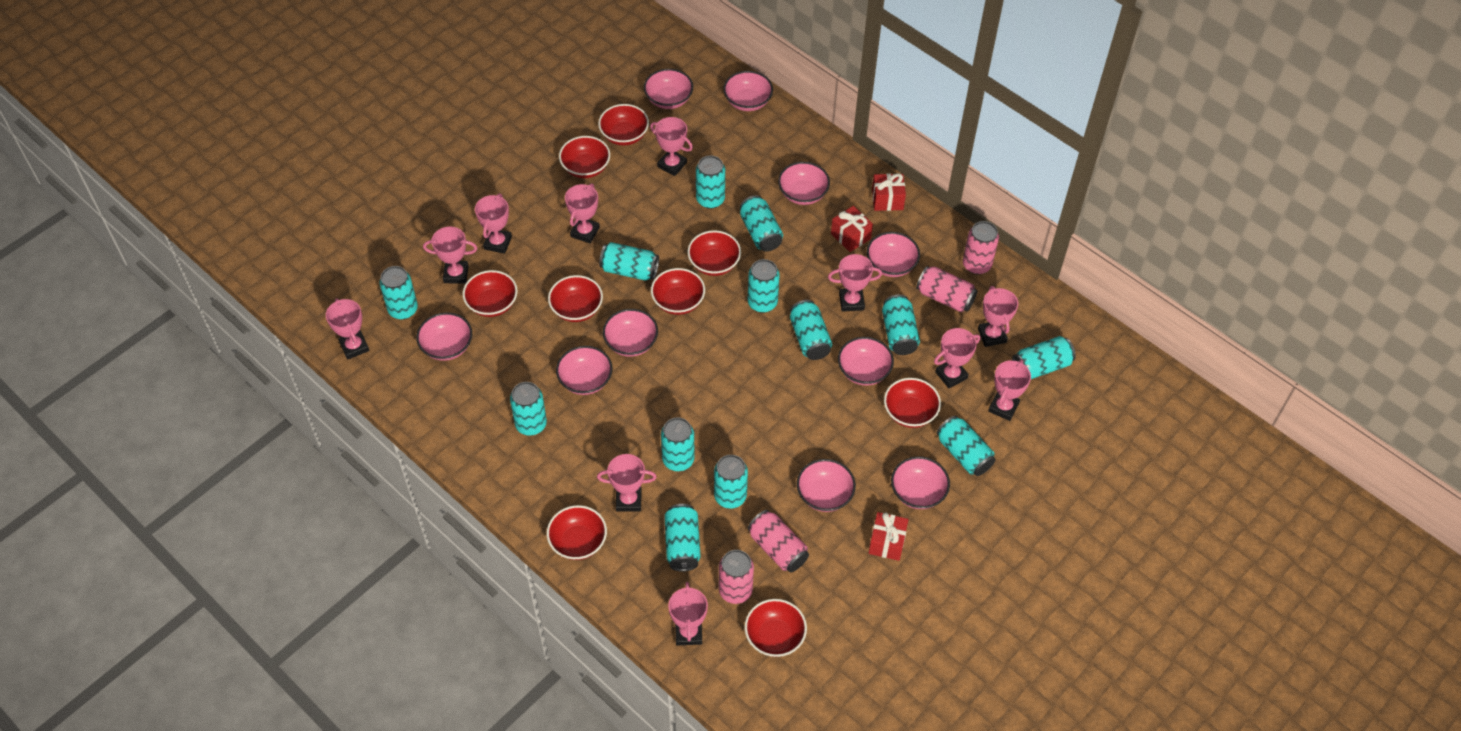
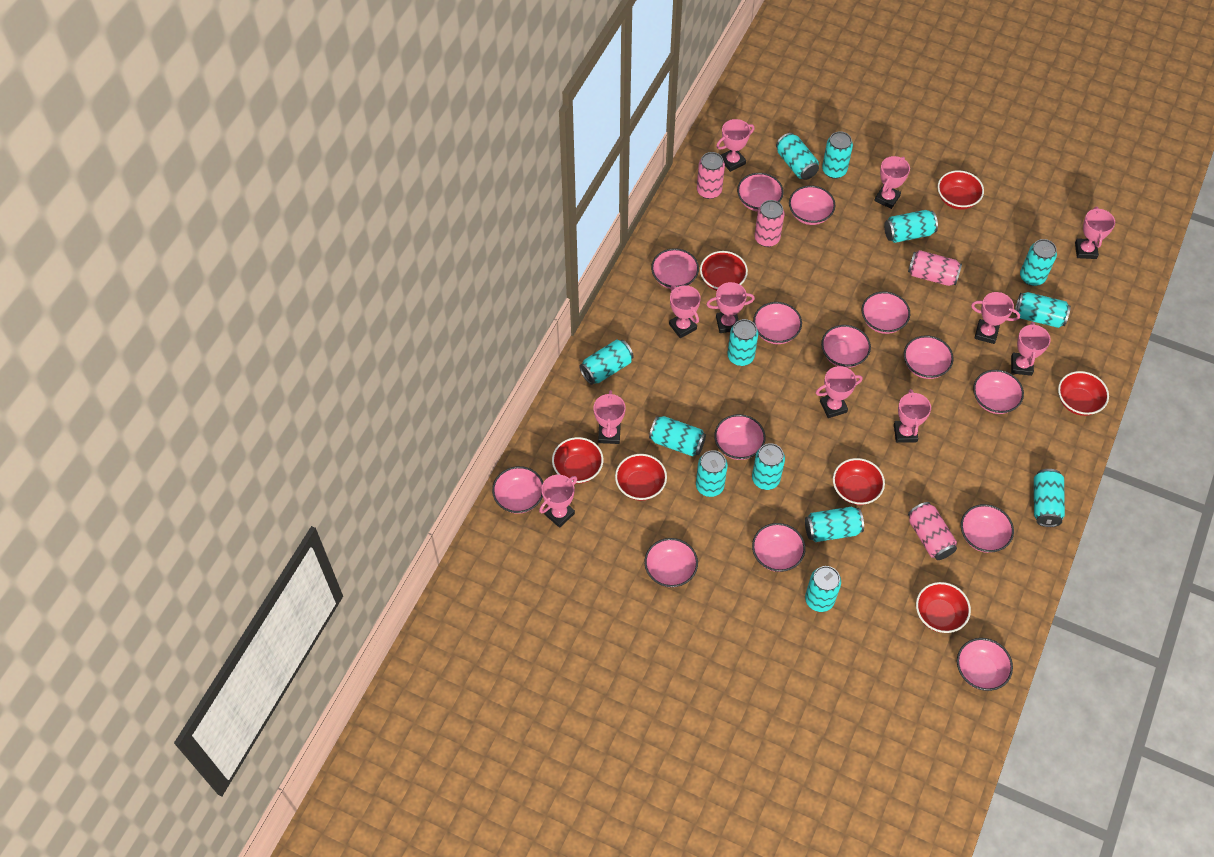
pink bowl: 10 -> 14
red bowl: 9 -> 7
red gift: 3 -> 0

